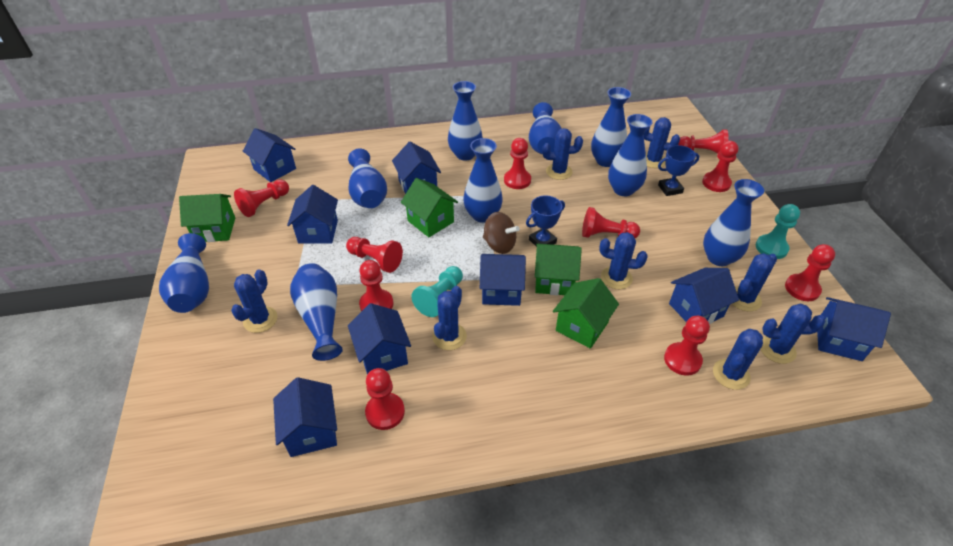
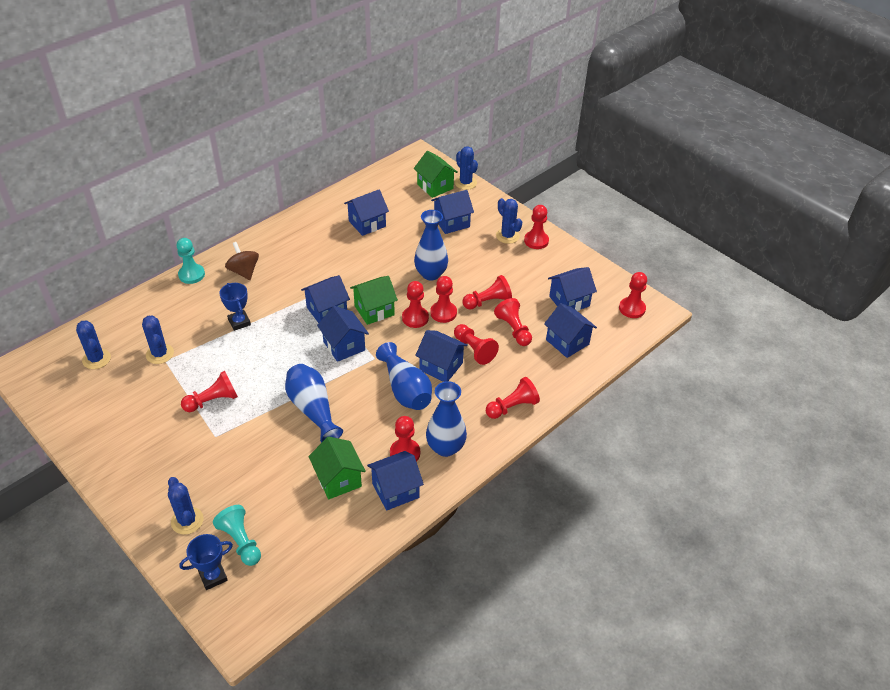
blue cactus: 8 -> 5
blue vase: 9 -> 4
green house: 4 -> 3

